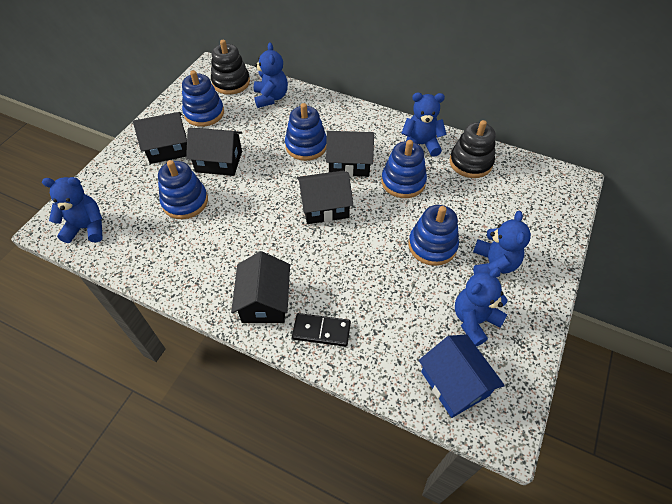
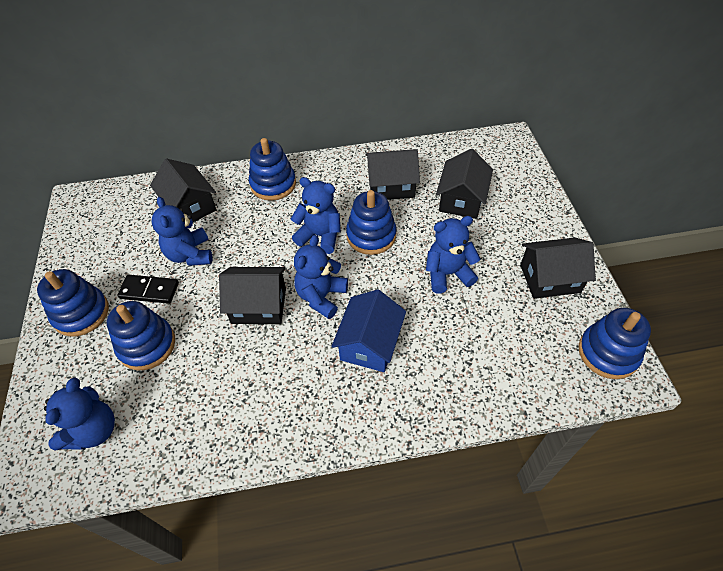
black stacking toy: 2 -> 0

